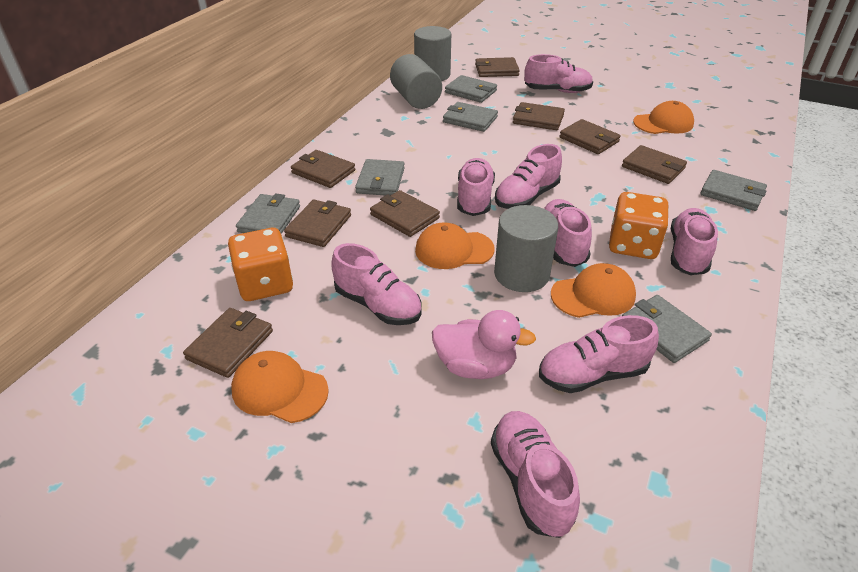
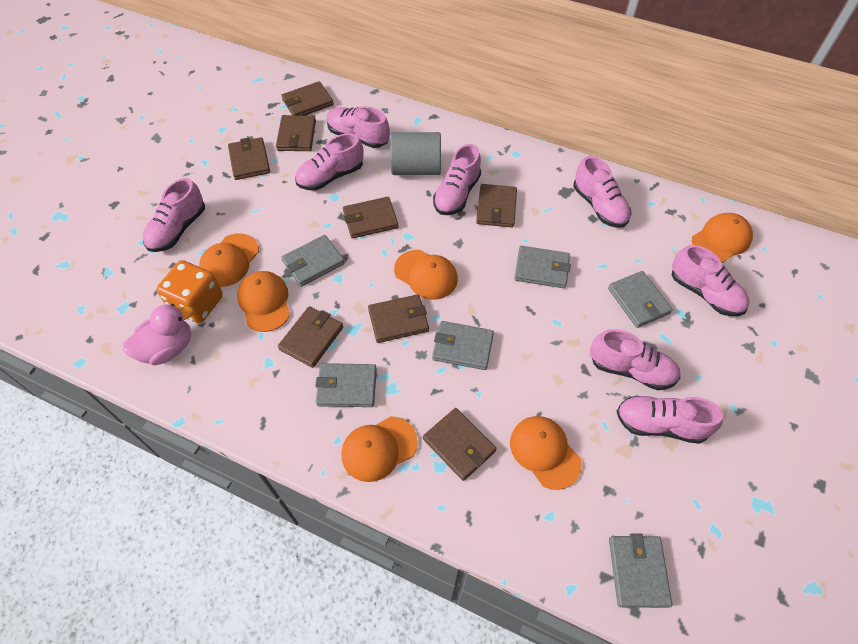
grey cylinder: 3 -> 1
orange cap: 4 -> 6
orange dice: 2 -> 1

